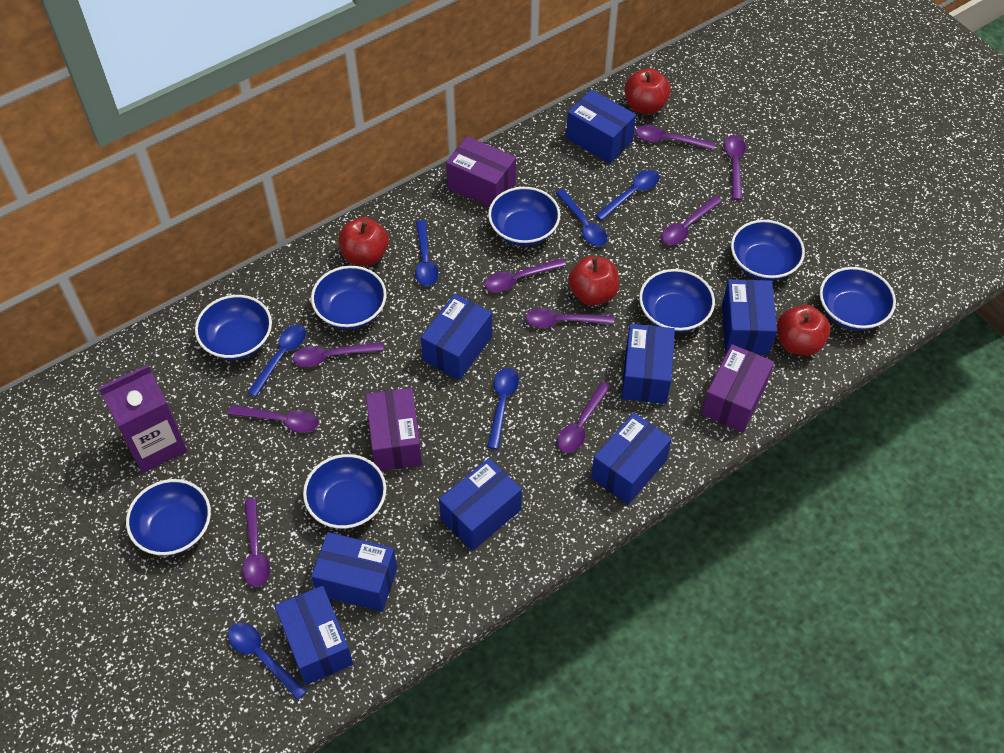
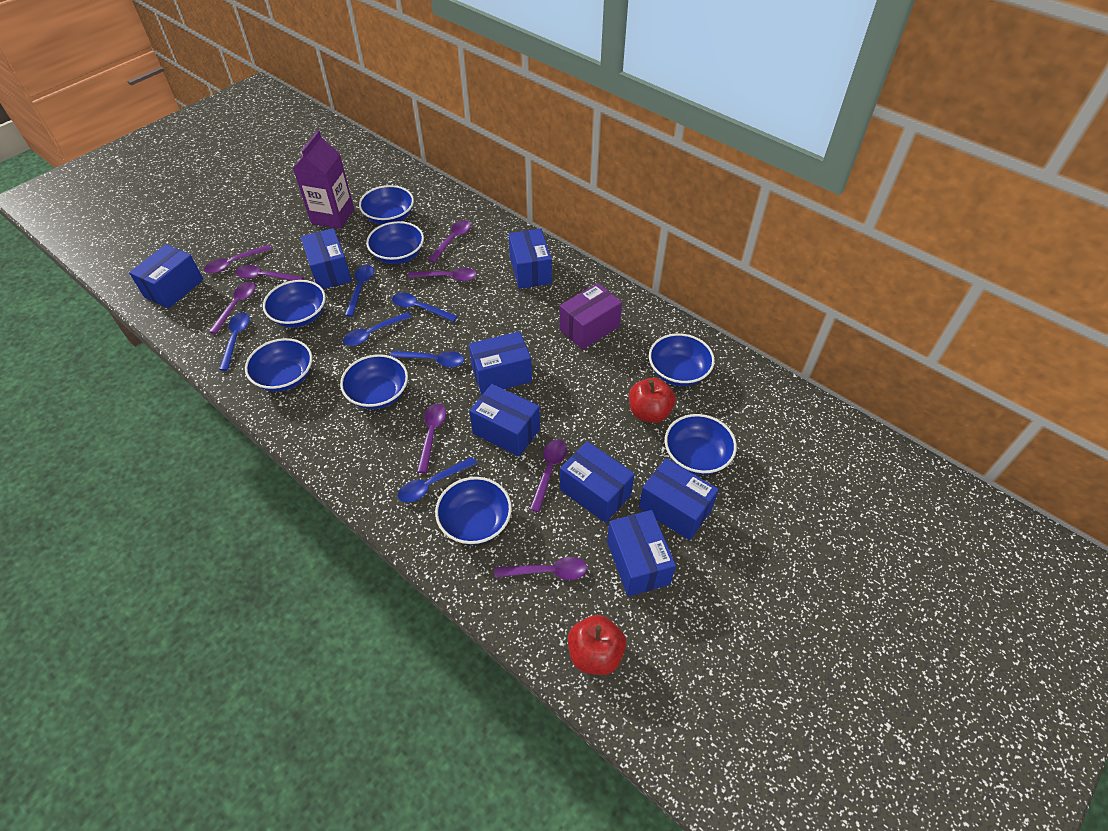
purple box: 3 -> 1
purple spoon: 9 -> 8
red apple: 4 -> 2

